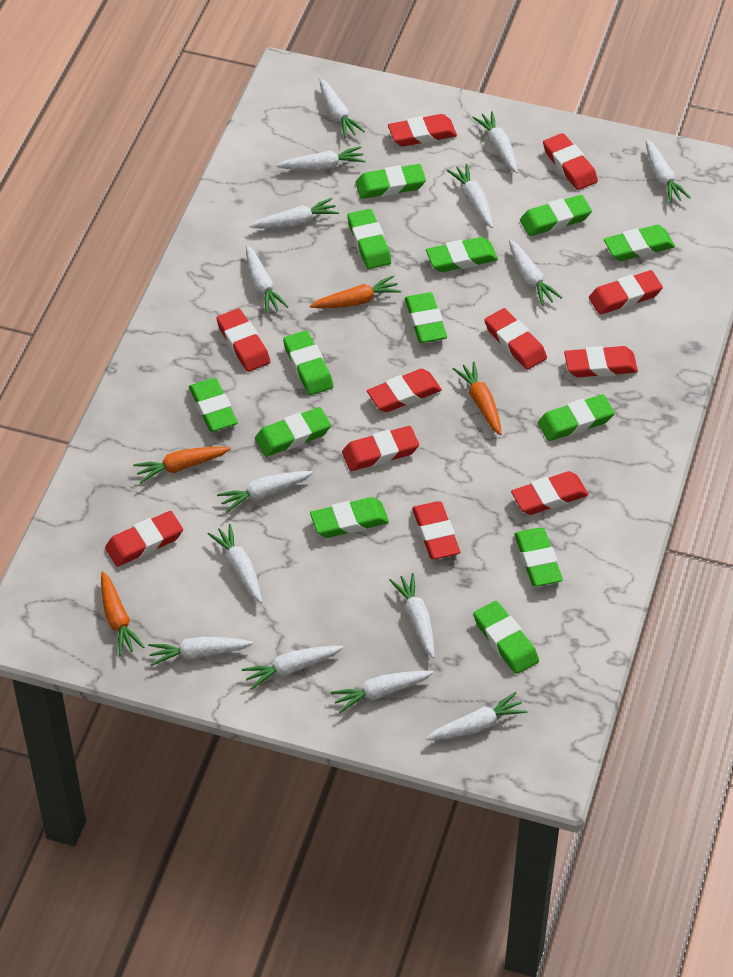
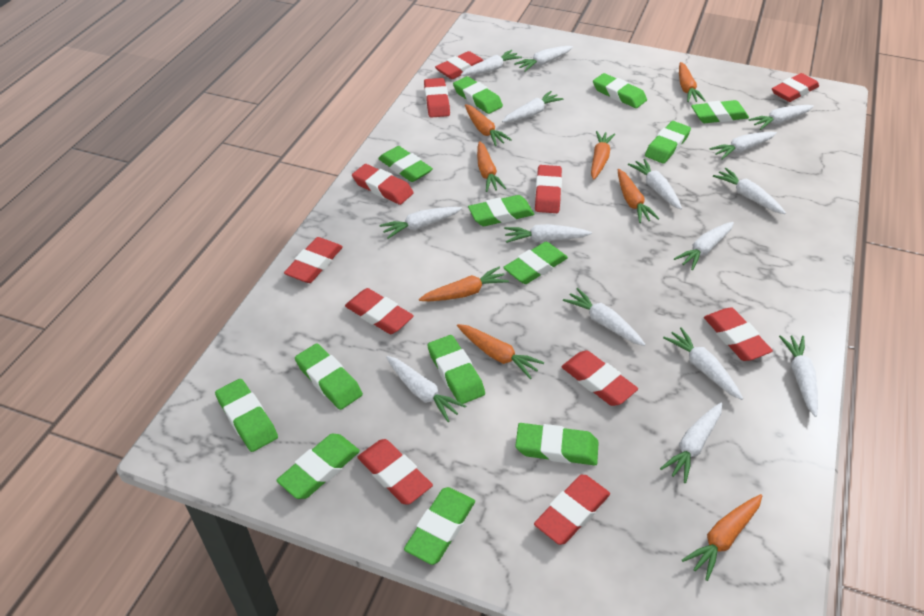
orange carrot: 4 -> 8

